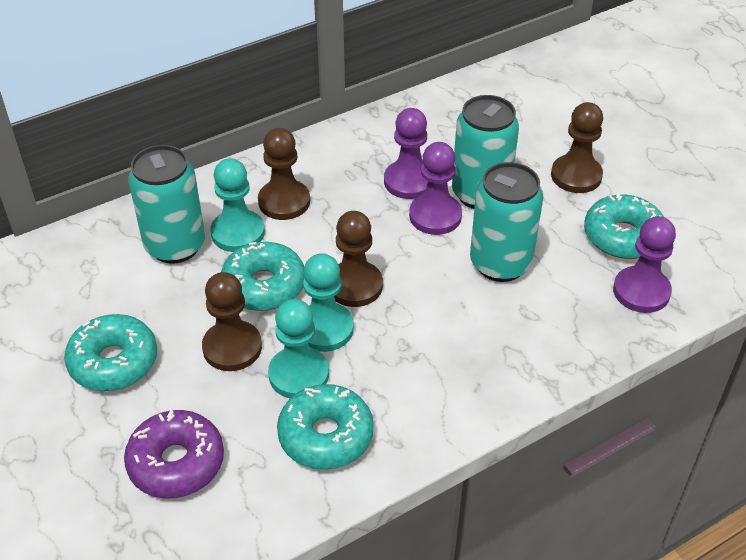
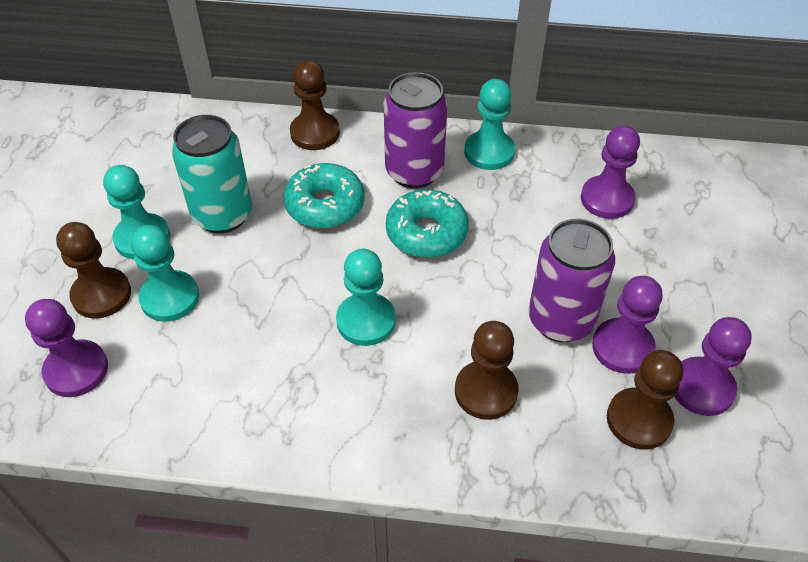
purple can: 0 -> 2
purple donut: 1 -> 0
purple pawn: 3 -> 4
turquoise can: 3 -> 1
turquoise donut: 4 -> 2
turquoise pawn: 3 -> 4

